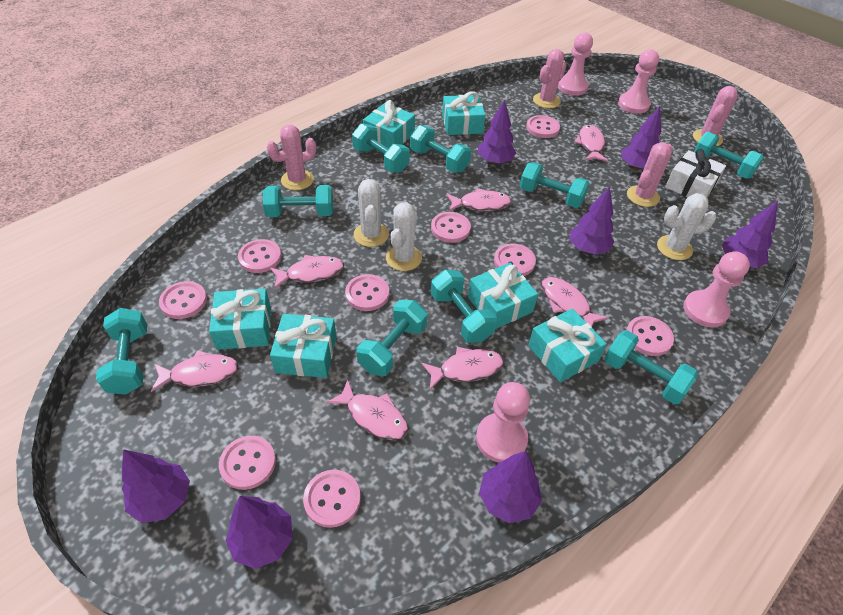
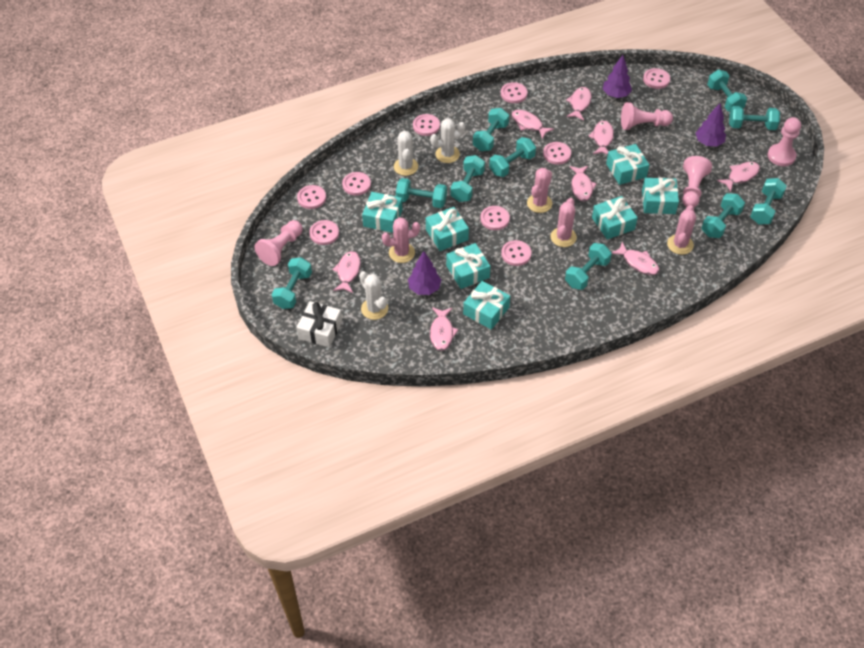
pink fish: 7 -> 8
purple tree: 7 -> 3
turquoise dumbbell: 9 -> 10
turquoise gift: 6 -> 7

